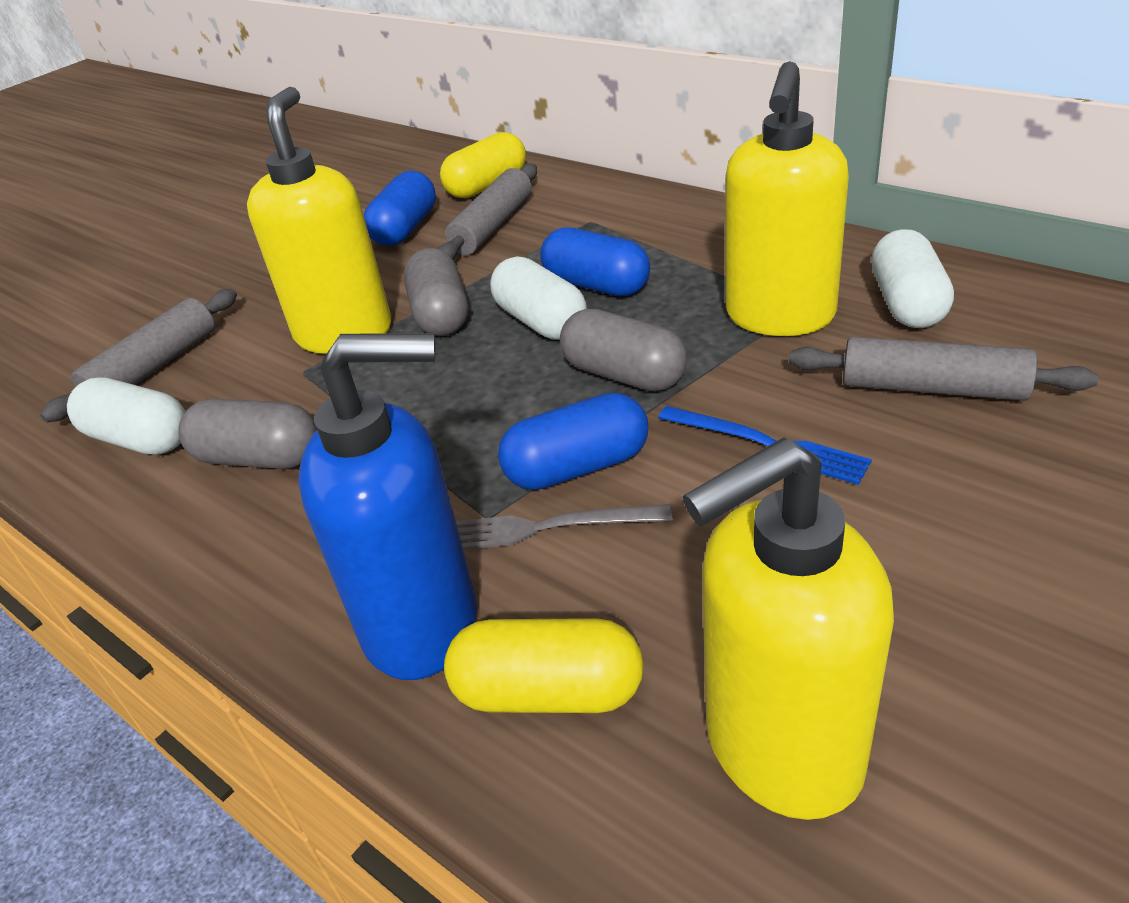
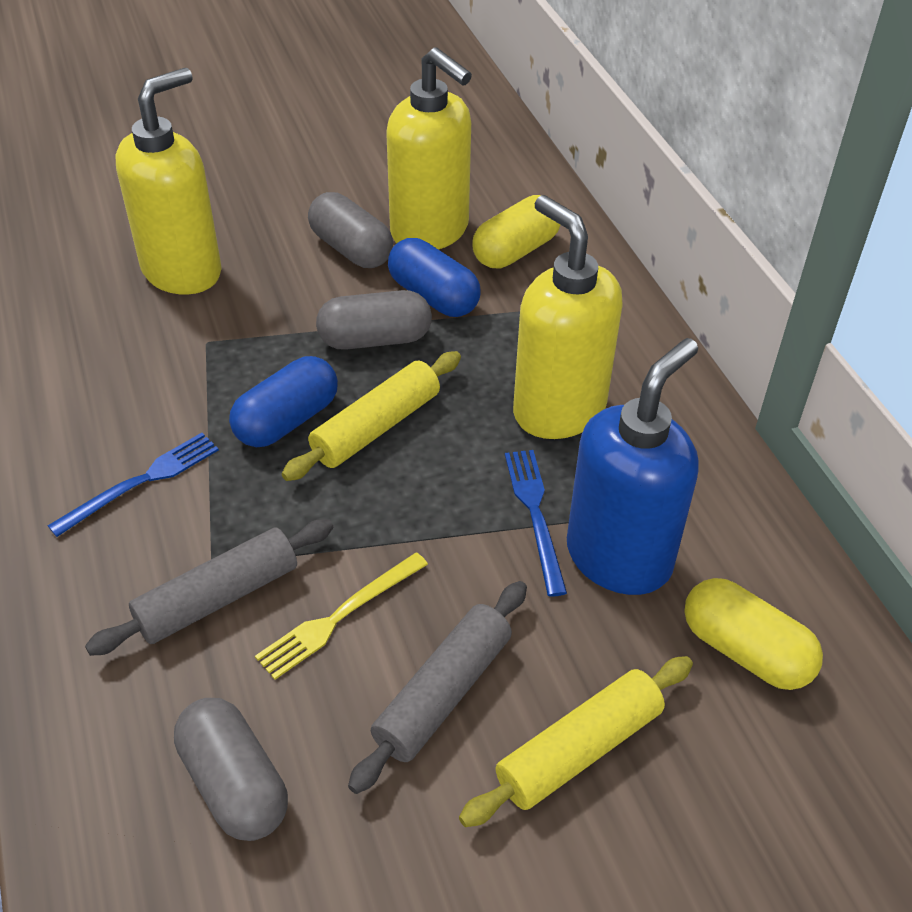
blue capsule: 3 -> 2
blue fork: 1 -> 2
grey fork: 1 -> 0
grey rolling pin: 3 -> 2
white capsule: 3 -> 0
yellow fork: 0 -> 1
yellow rolling pin: 0 -> 2

